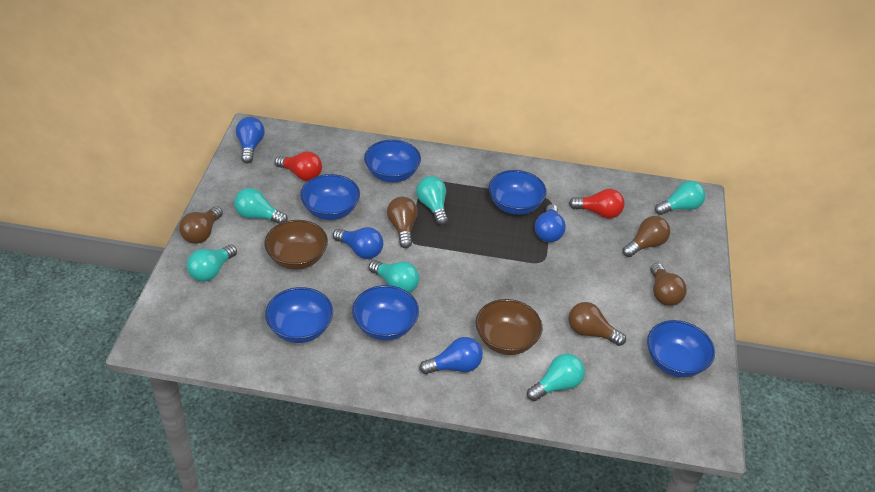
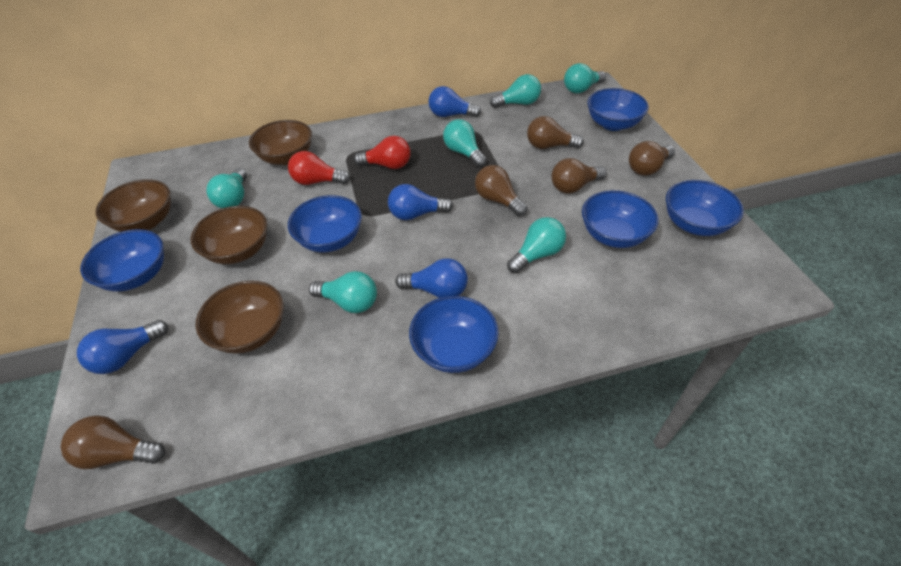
brown bowl: 2 -> 4

